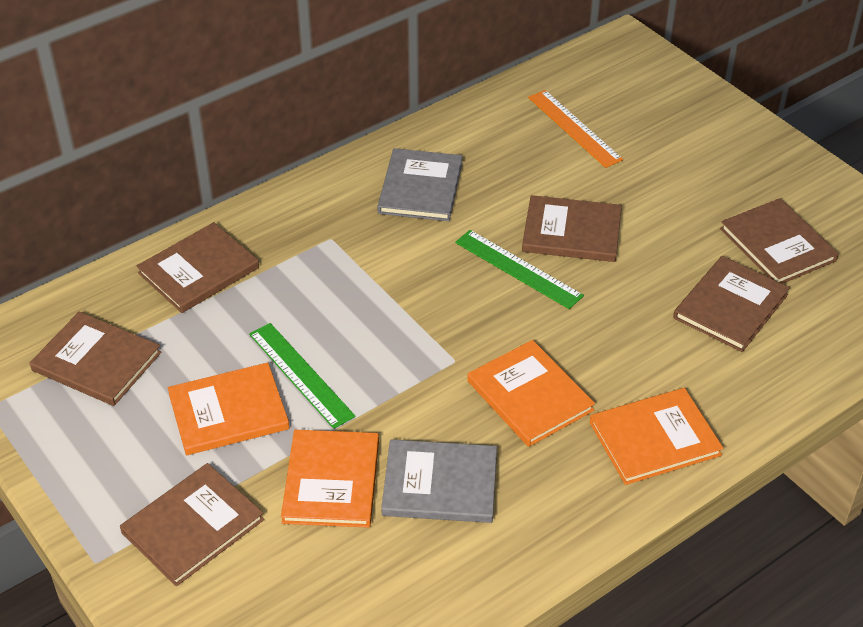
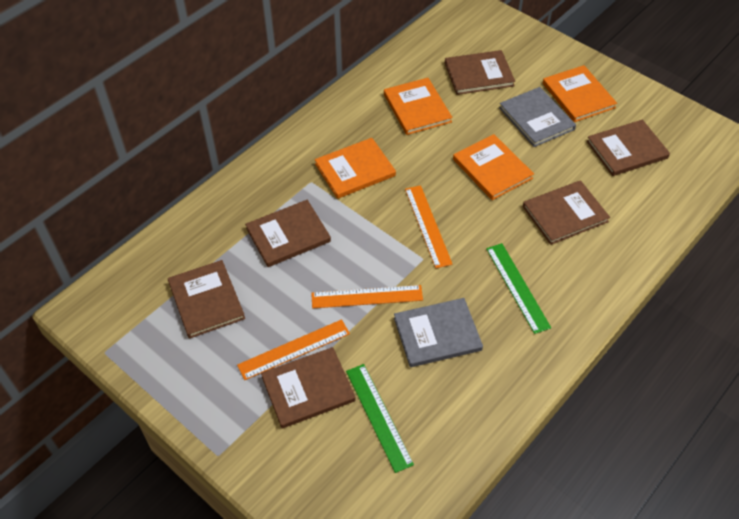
orange ruler: 1 -> 3

